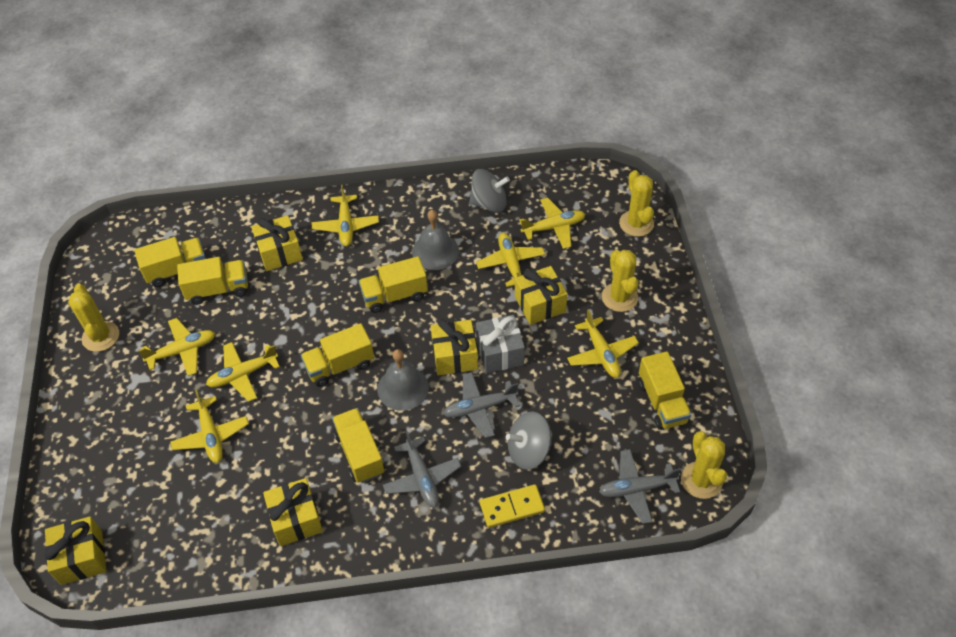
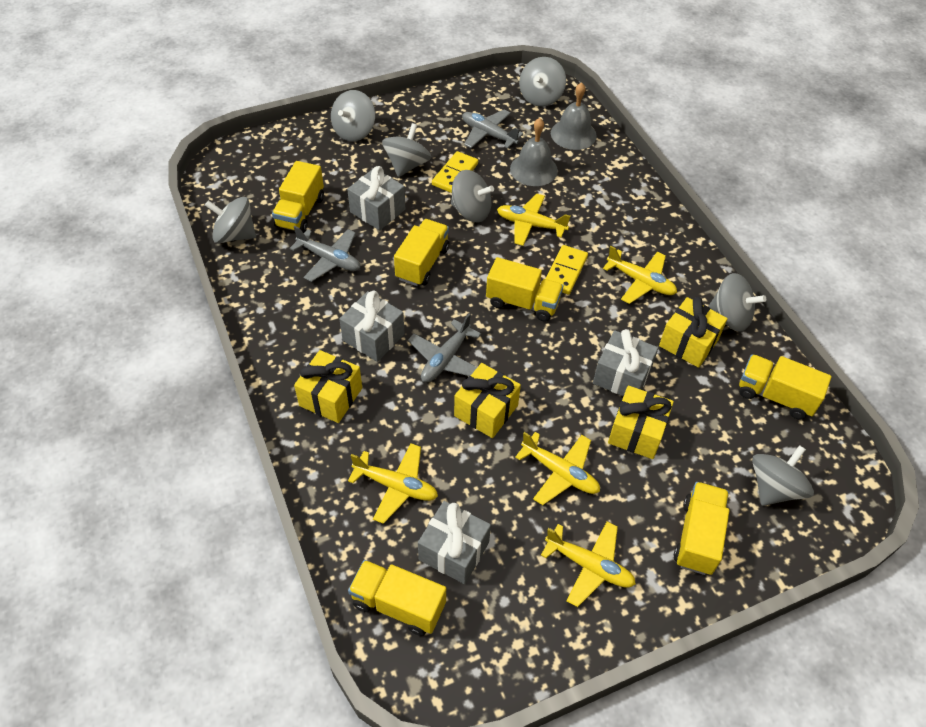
grey gift: 1 -> 4
grey spinning top: 2 -> 7
yellow cactus: 4 -> 0
yellow domino: 1 -> 2
yellow gift: 5 -> 4
yellow plane: 7 -> 5

